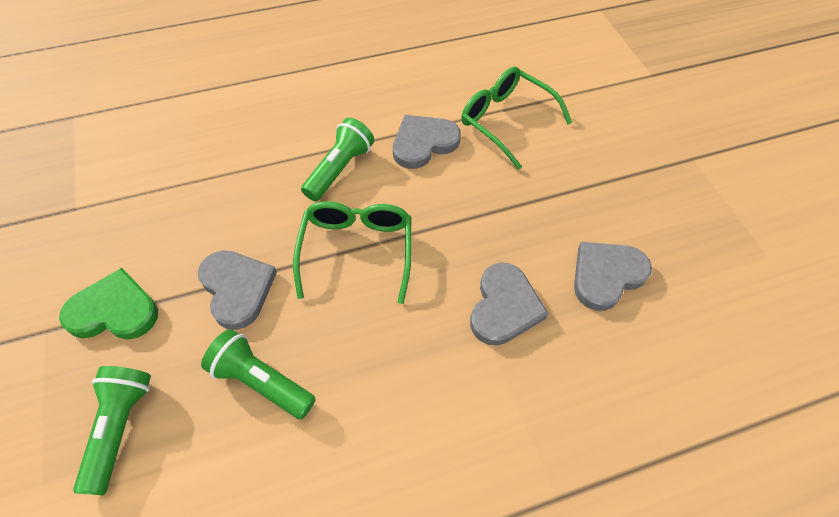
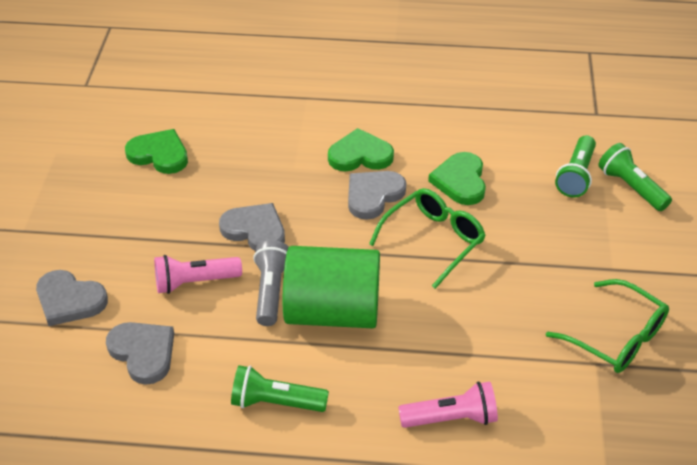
green cylinder: 0 -> 1
green heart: 1 -> 3
grey flashlight: 0 -> 1
pink flashlight: 0 -> 2

